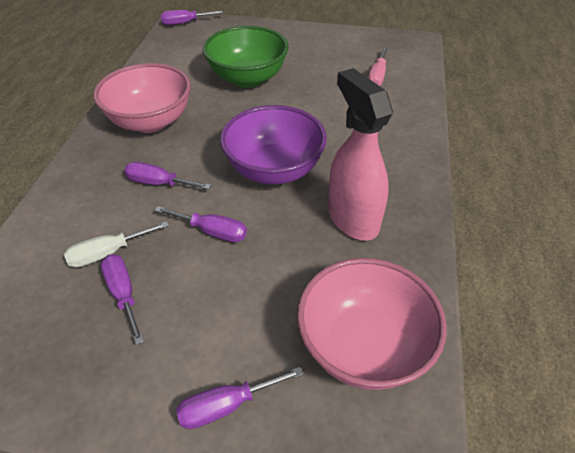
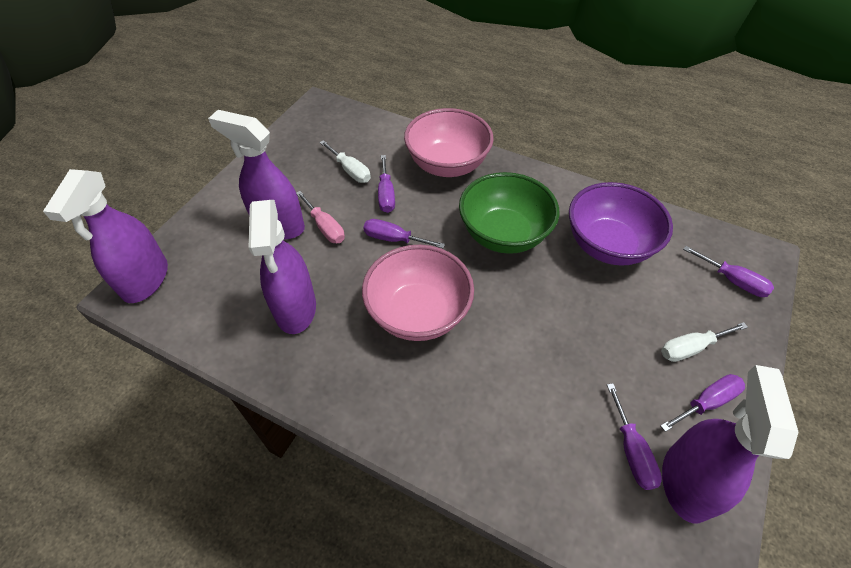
pink spray bottle: 1 -> 0
purple spray bottle: 0 -> 4
white screwdriver: 1 -> 2

